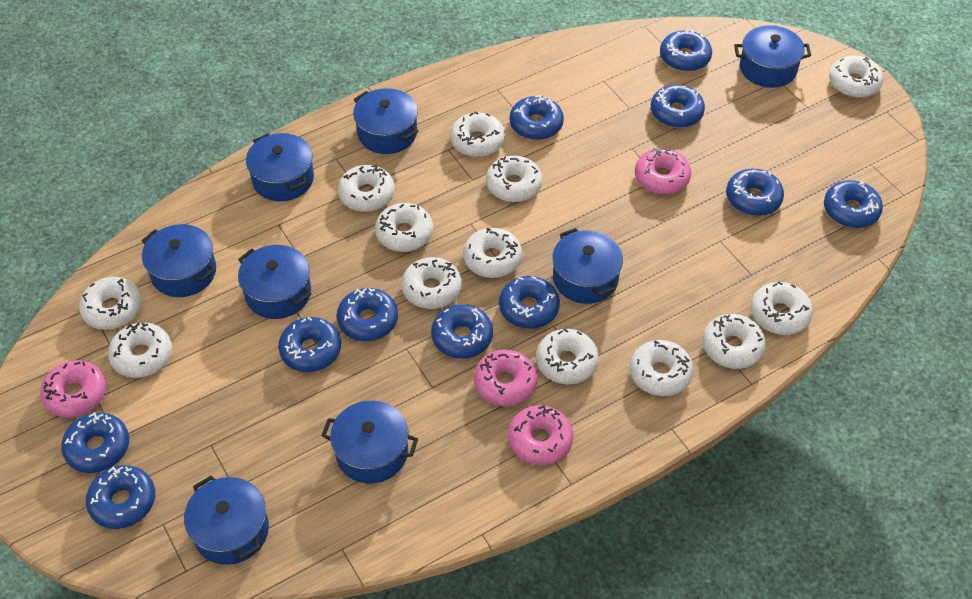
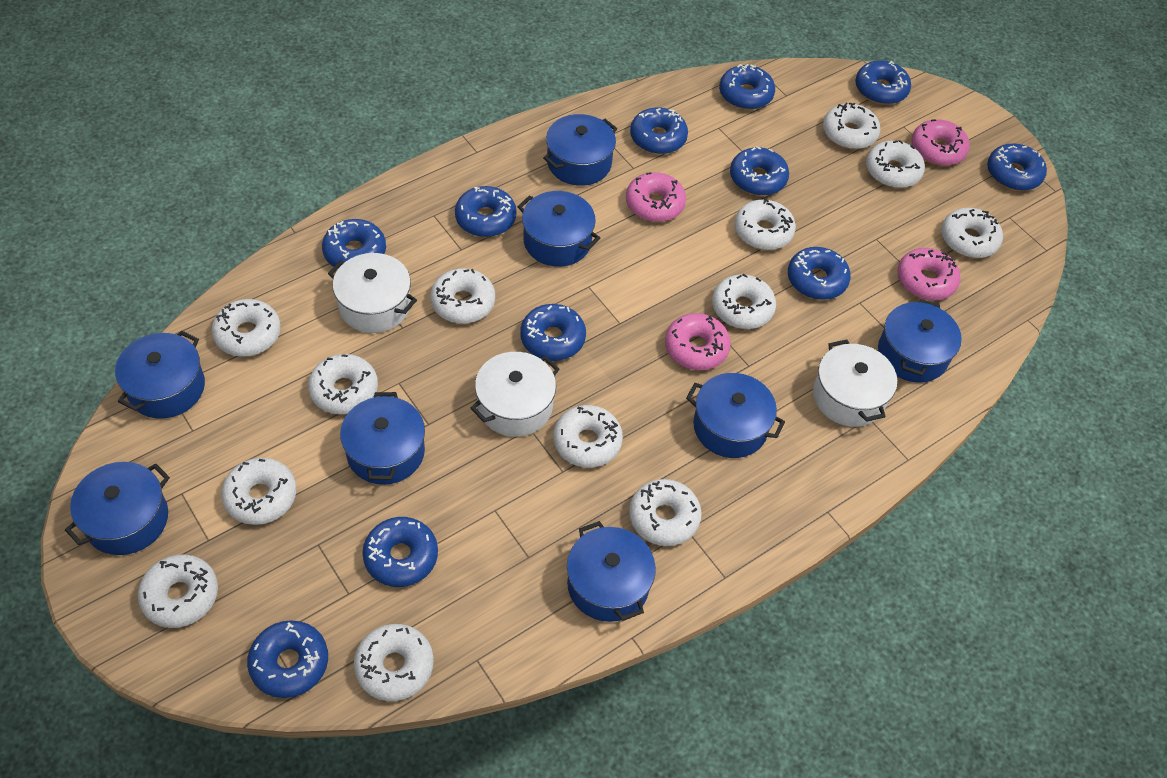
white pot: 0 -> 3

